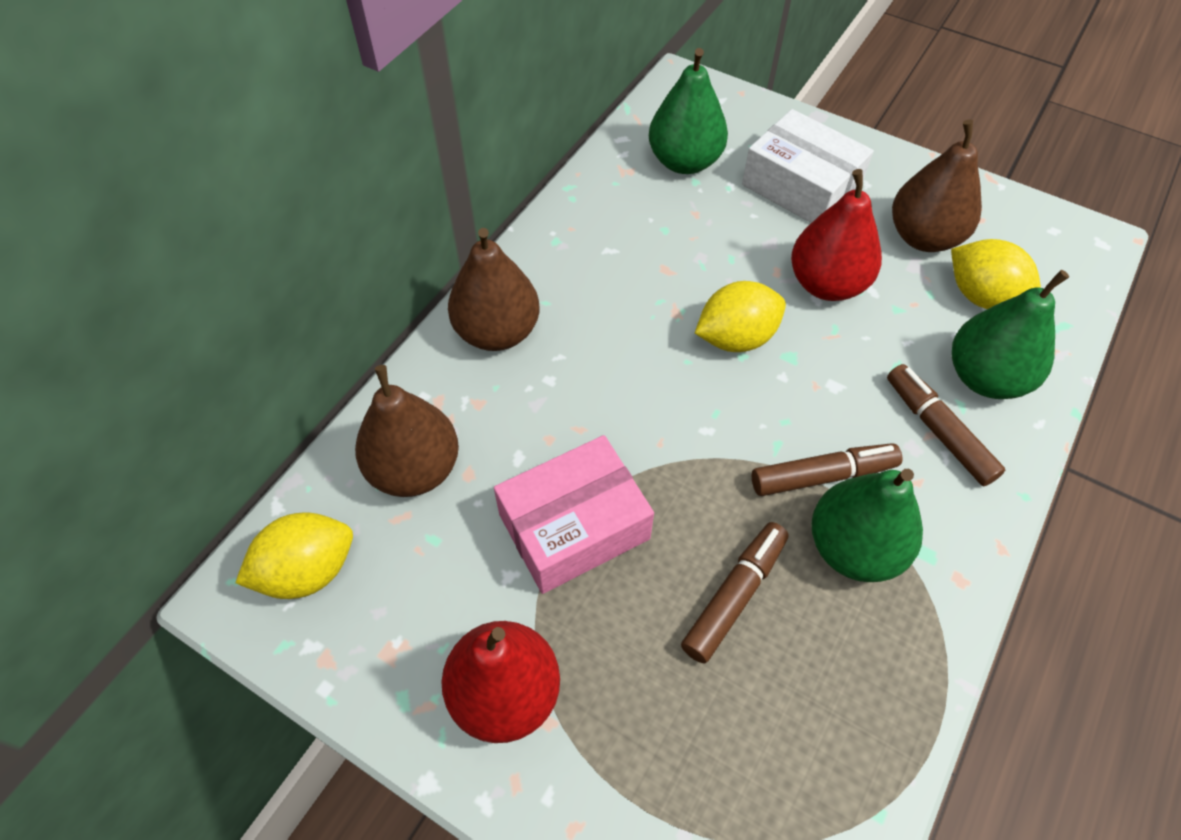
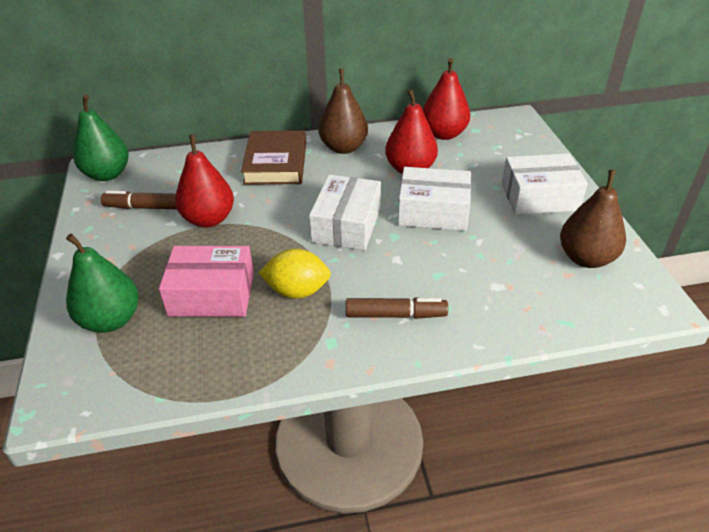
brown book: 0 -> 1
brown marker: 3 -> 2
brown pear: 3 -> 2
green pear: 3 -> 2
red pear: 2 -> 3
white box: 1 -> 3
yellow lemon: 3 -> 1

